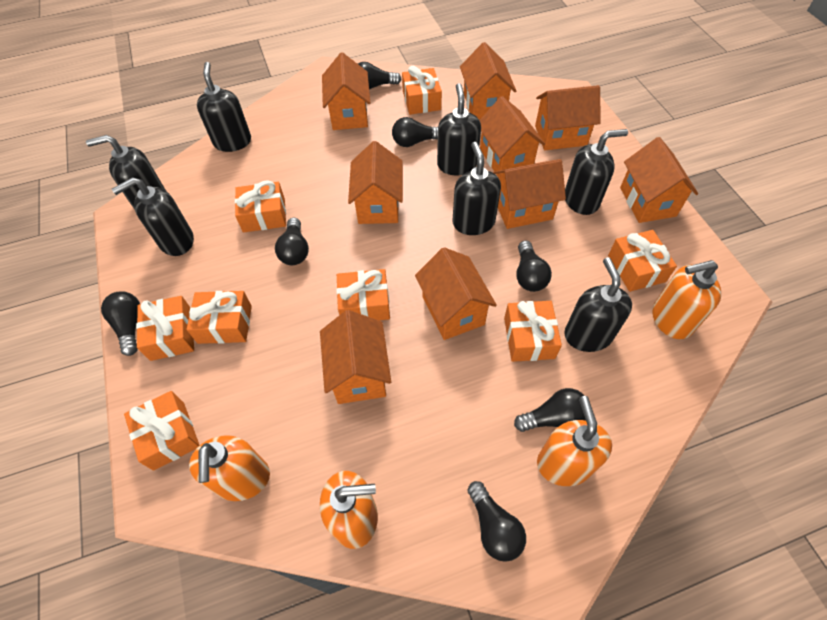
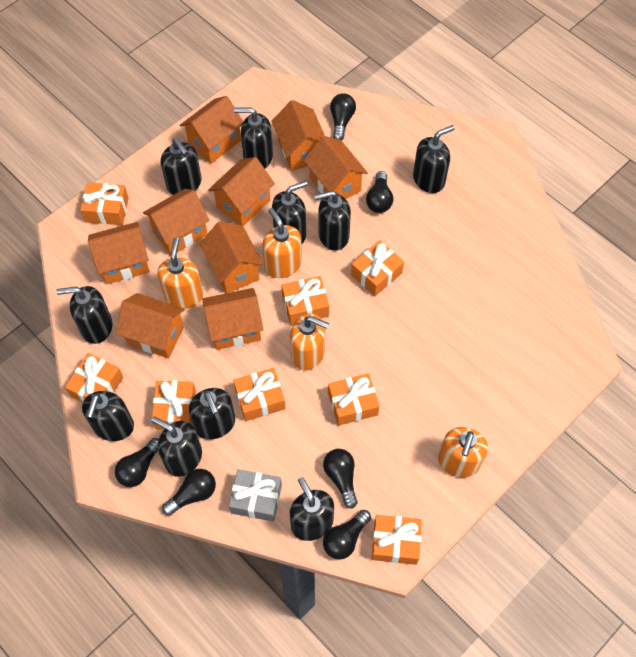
black light bulb: 7 -> 6
black soap dispenser: 7 -> 10
grey gift: 0 -> 1

